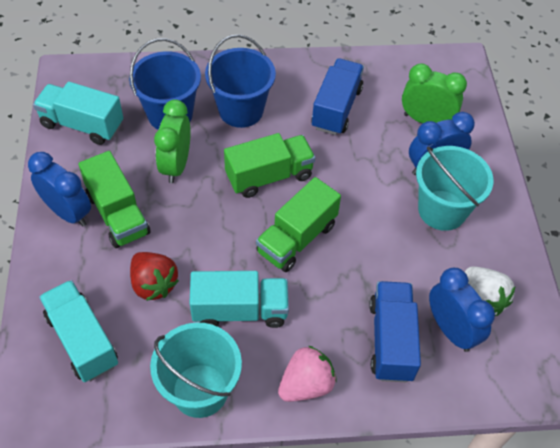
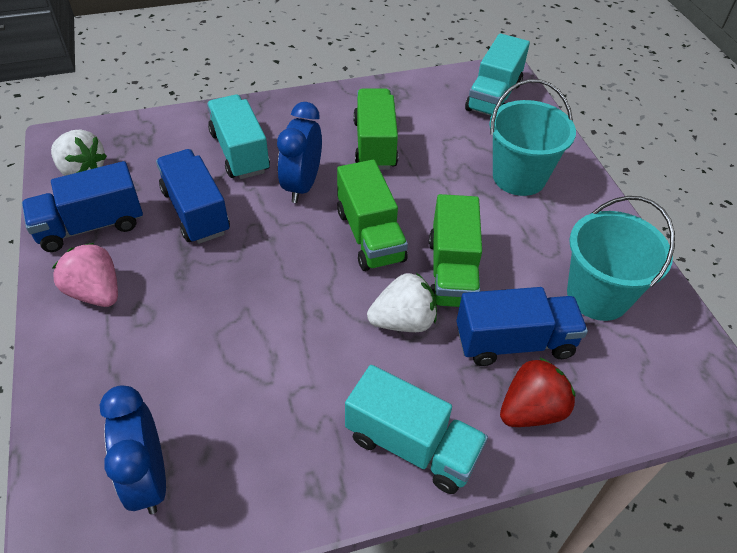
blue bucket: 2 -> 0
blue clock: 3 -> 2
blue truck: 2 -> 3
green clock: 2 -> 0
white strawberry: 1 -> 2

